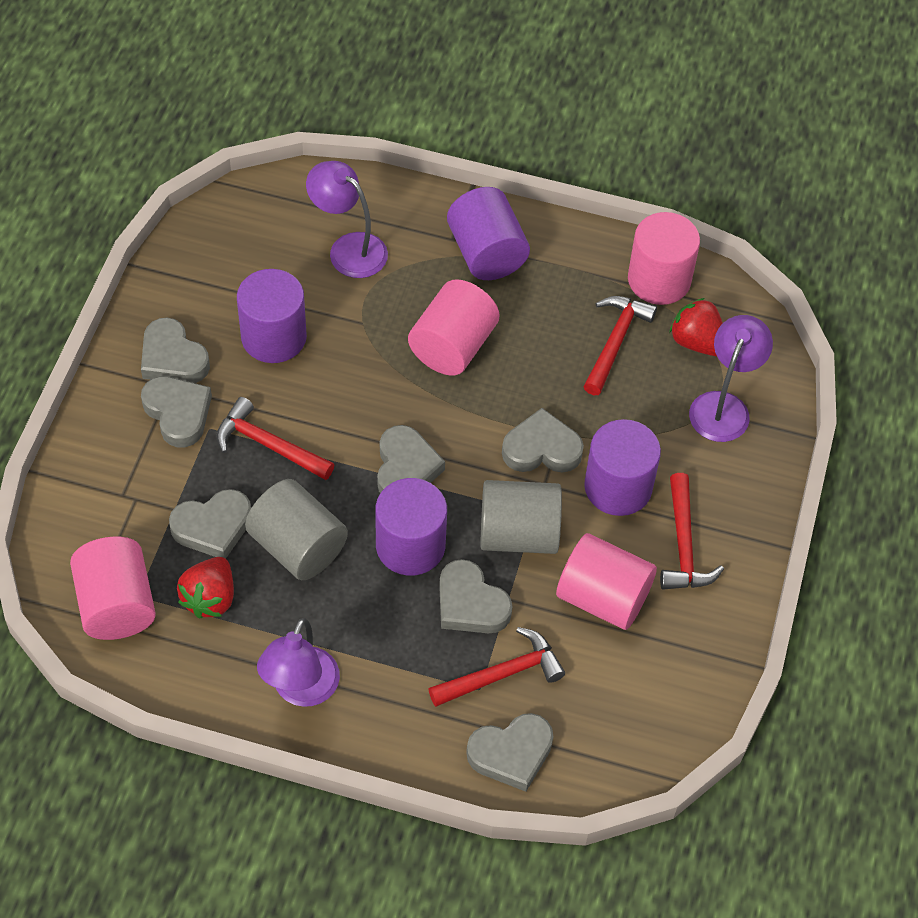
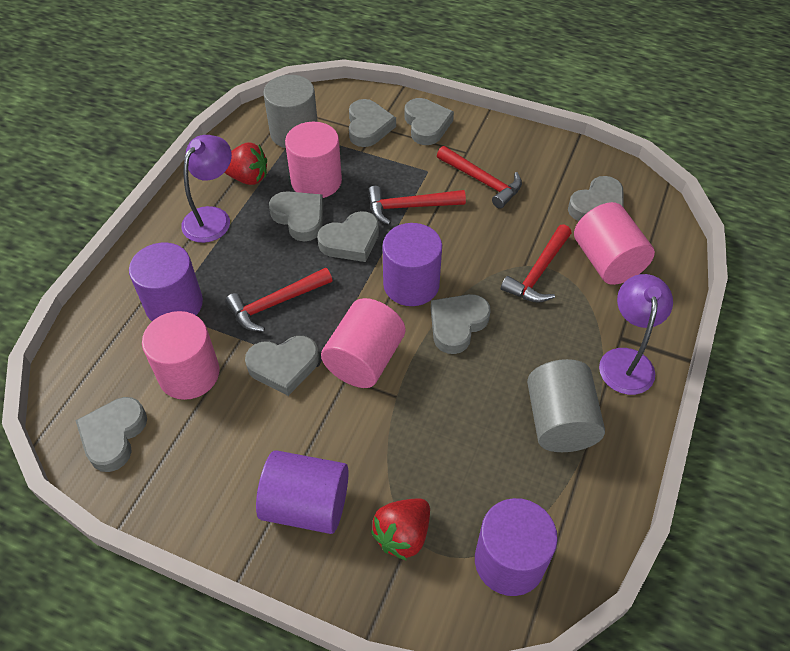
grey heart: 7 -> 8
purple lamp: 3 -> 2

